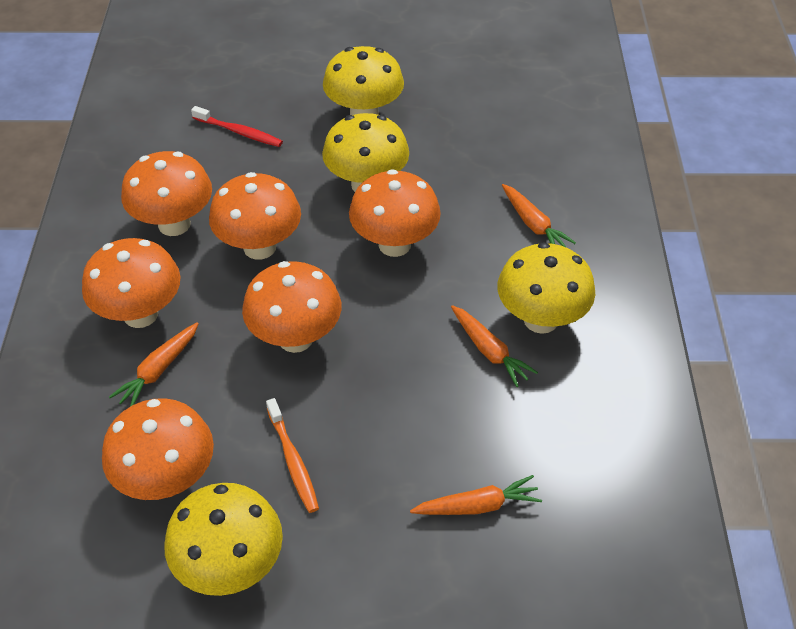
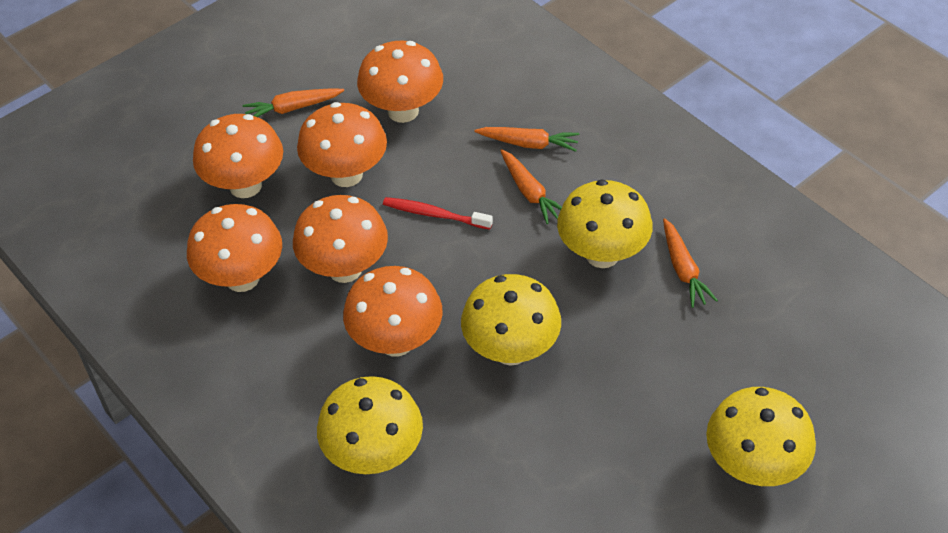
orange toothbrush: 1 -> 0

